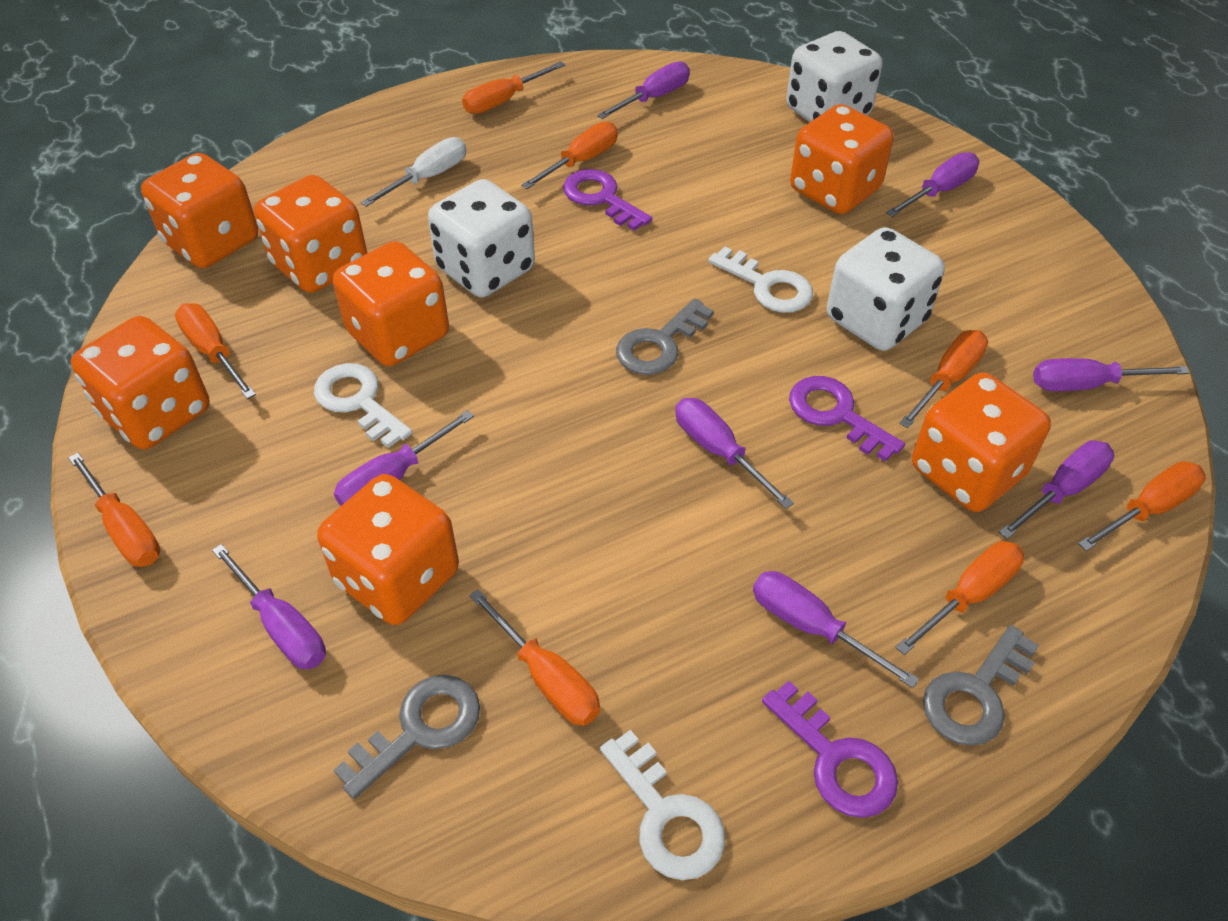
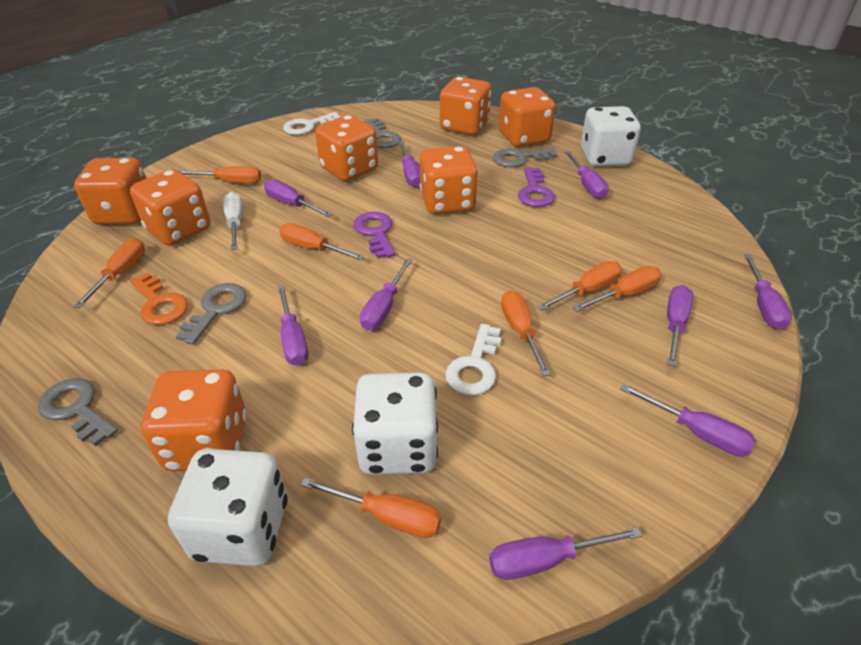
grey key: 3 -> 4
orange key: 0 -> 1
orange screwdriver: 8 -> 7
purple key: 3 -> 2
purple screwdriver: 8 -> 9
white key: 3 -> 2

